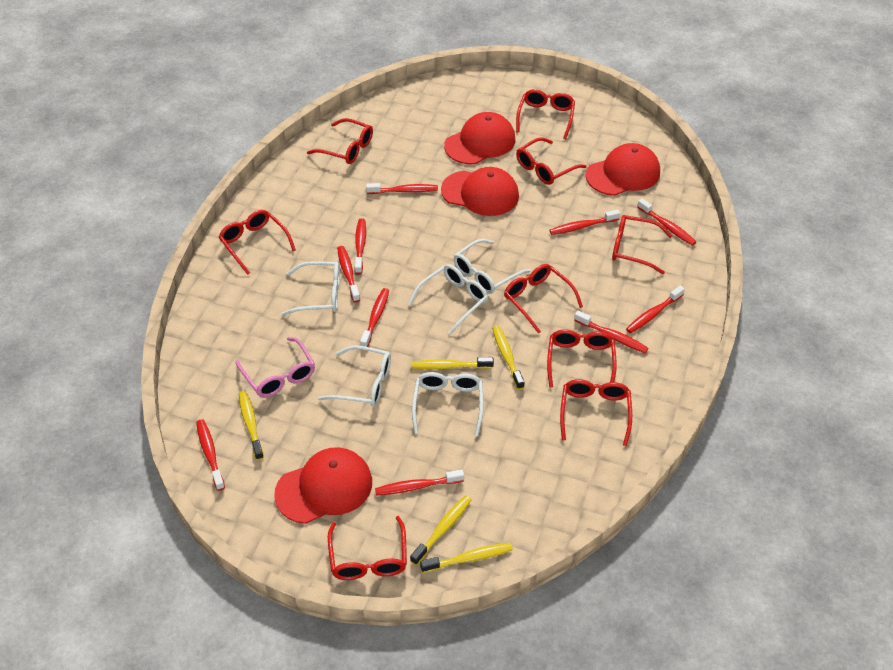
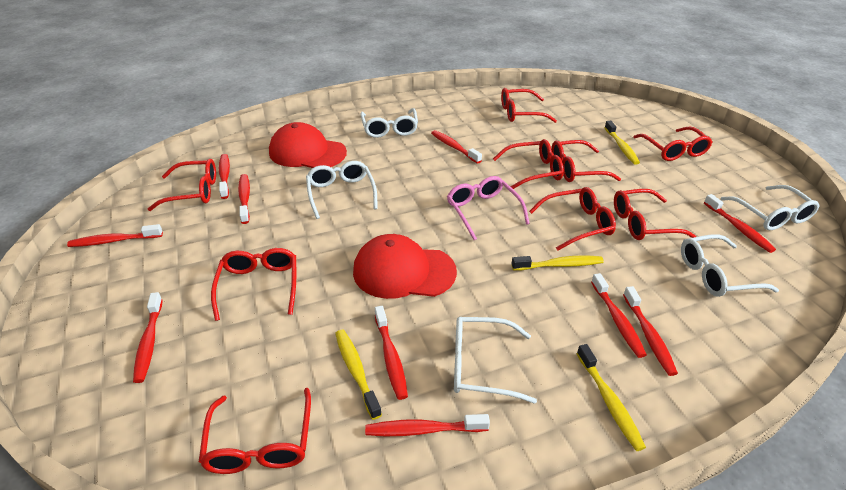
red cap: 4 -> 2
yellow toothbrush: 5 -> 4

